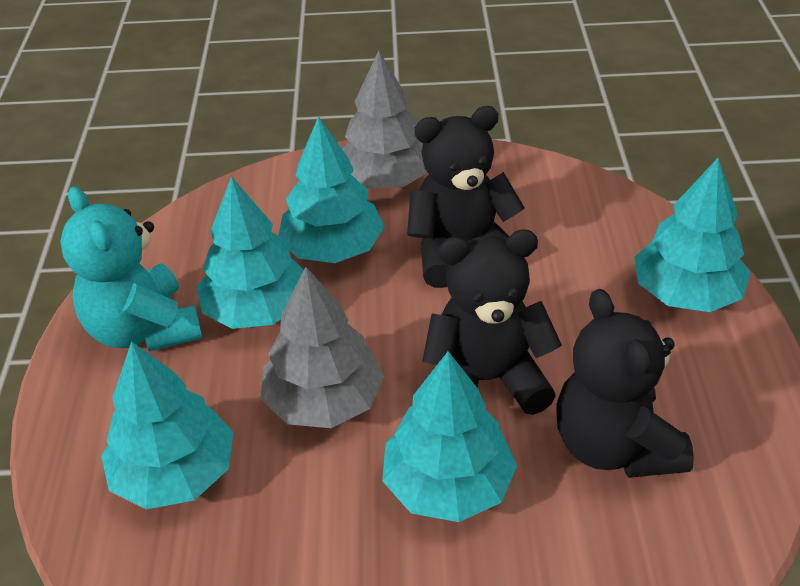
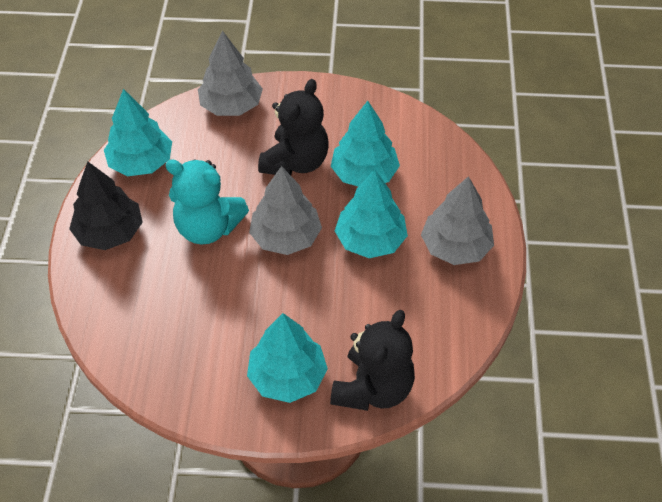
black teddy bear: 3 -> 2
black tree: 0 -> 1
grey tree: 2 -> 3
turquoise tree: 5 -> 4

